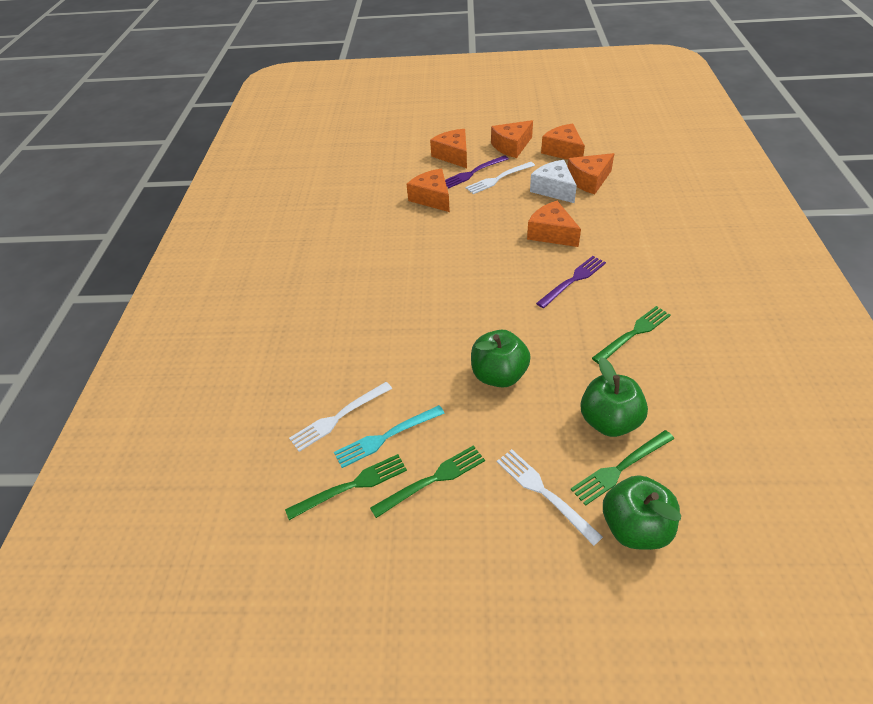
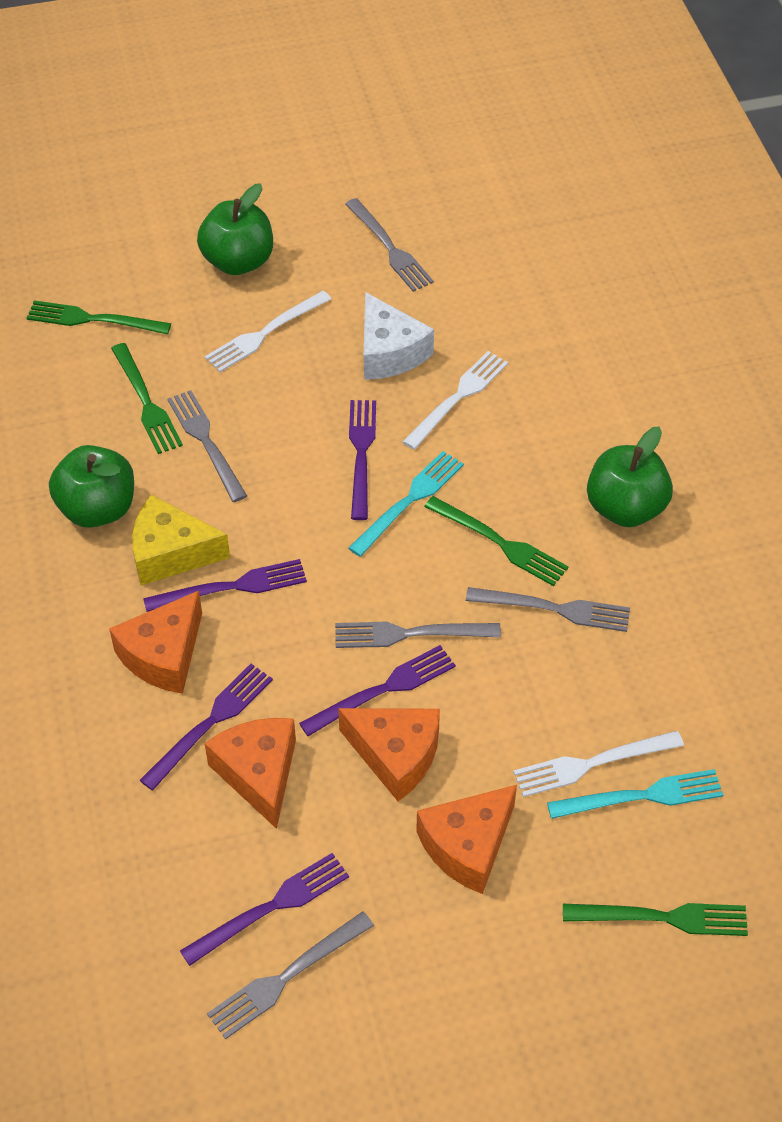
grey fork: 0 -> 5
orange cheese: 6 -> 4
purple fork: 2 -> 5
turquoise fork: 1 -> 2
yellow cheese: 0 -> 1

